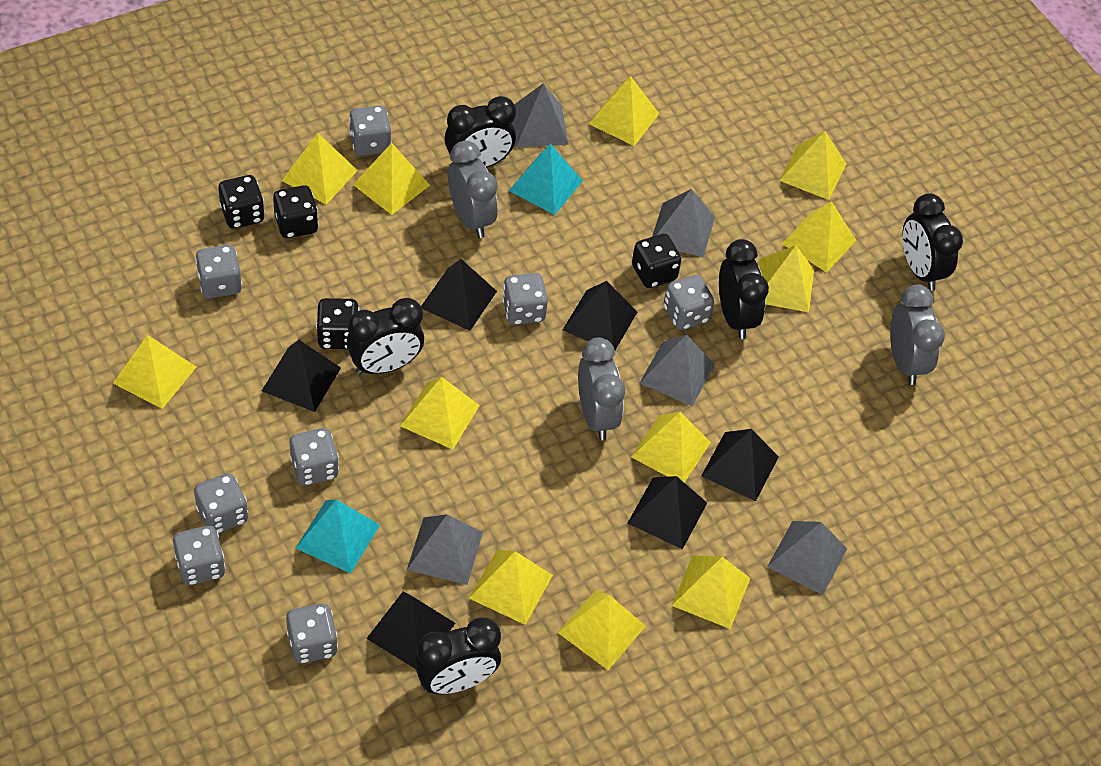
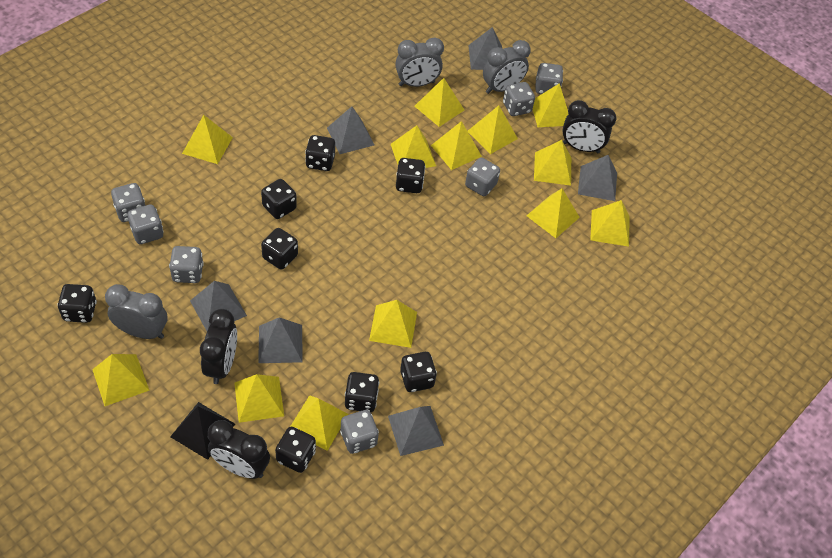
black clock: 5 -> 3
black dice: 4 -> 8
black pyramid: 6 -> 1
grey dice: 8 -> 7
grey pyramid: 5 -> 6
turquoise pyramid: 2 -> 0
yellow pyramid: 12 -> 13

